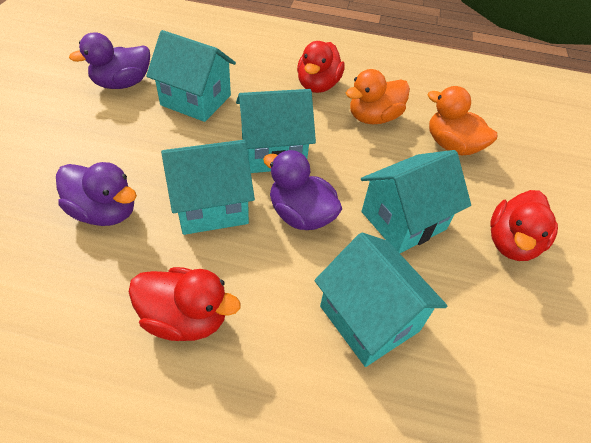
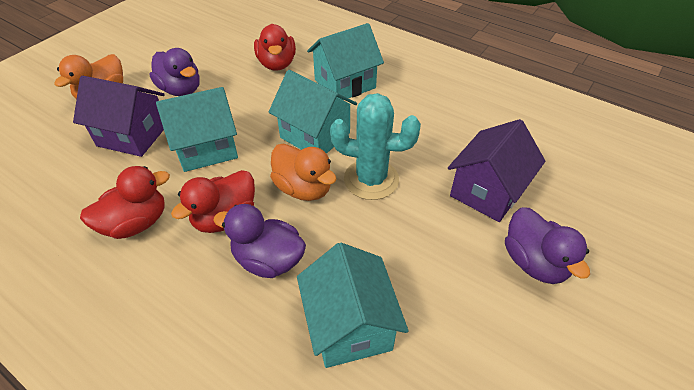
purple house: 0 -> 2
turquoise cactus: 0 -> 1
turquoise house: 5 -> 4

